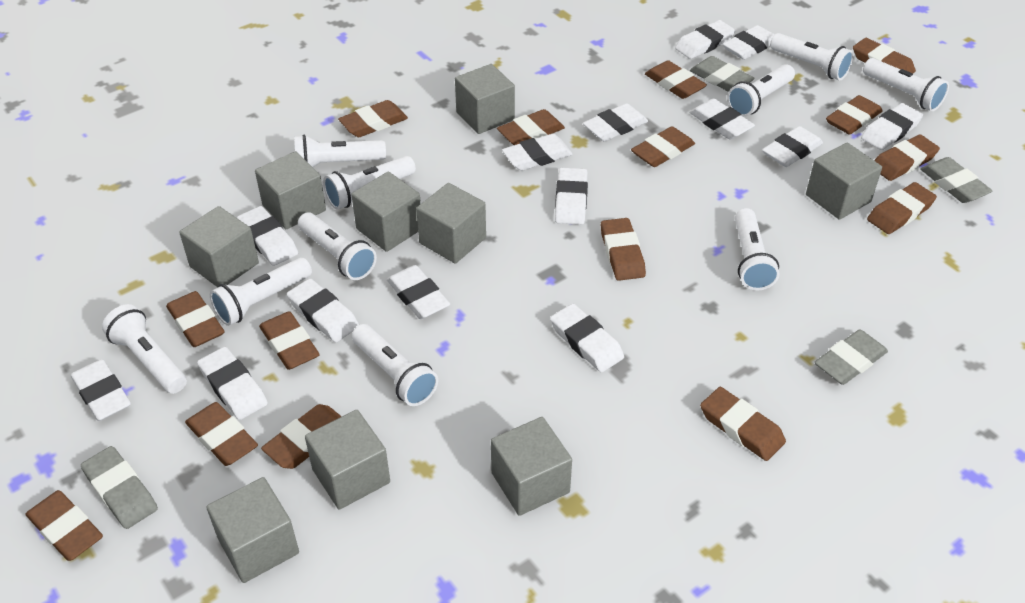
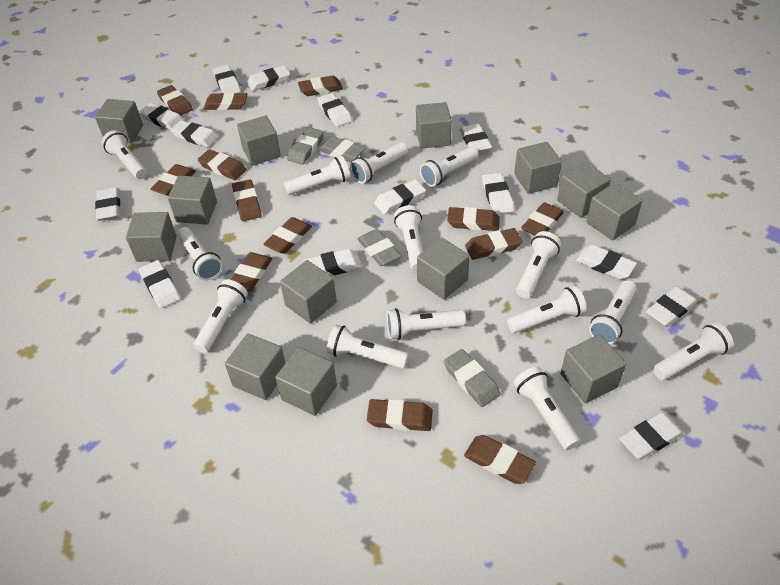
brown eraser: 15 -> 13
grey cube: 9 -> 13
white flashlight: 10 -> 14

